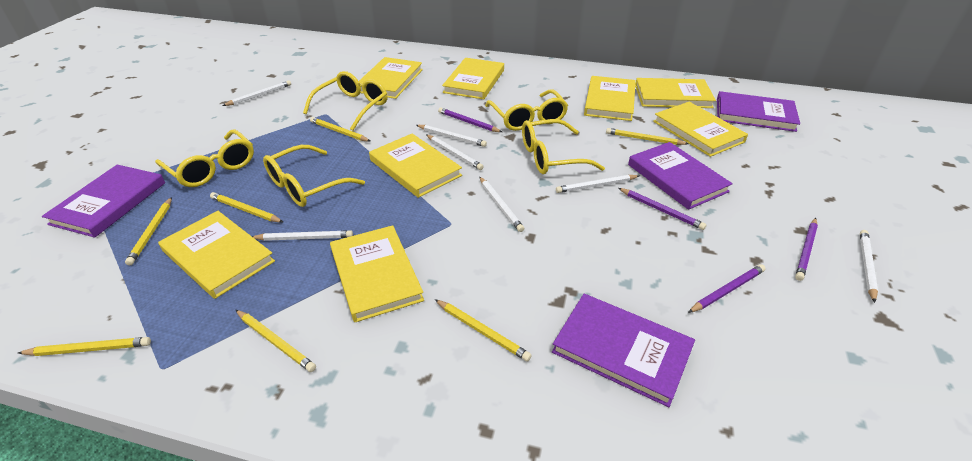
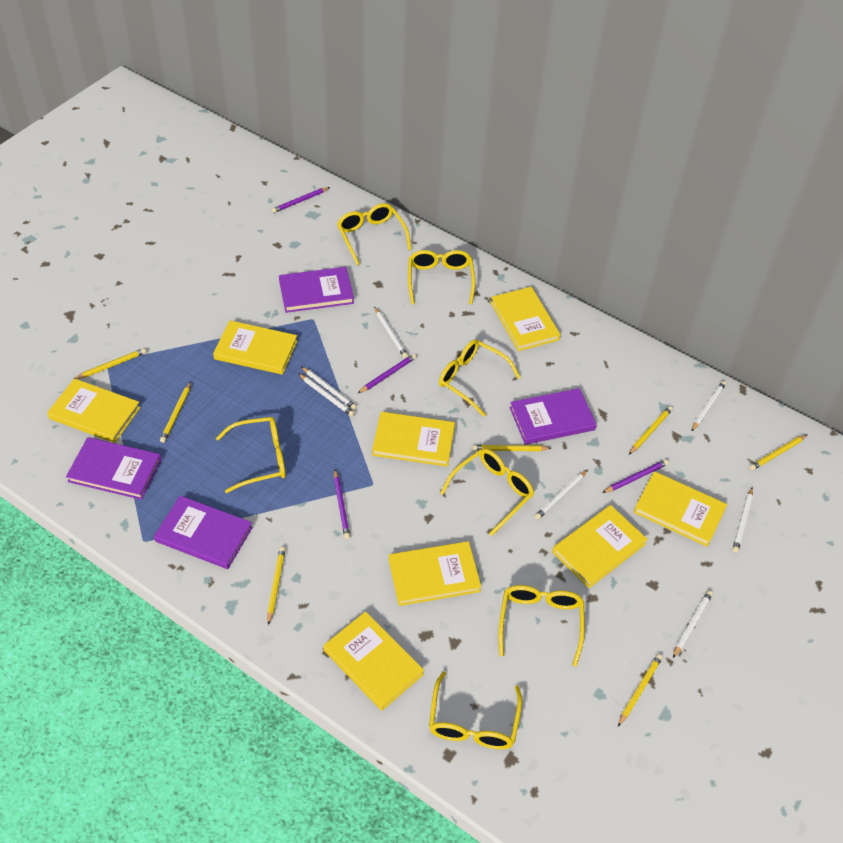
yellow glasses: 5 -> 7

